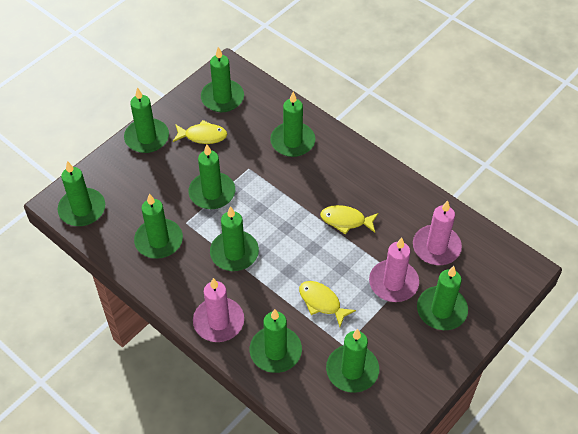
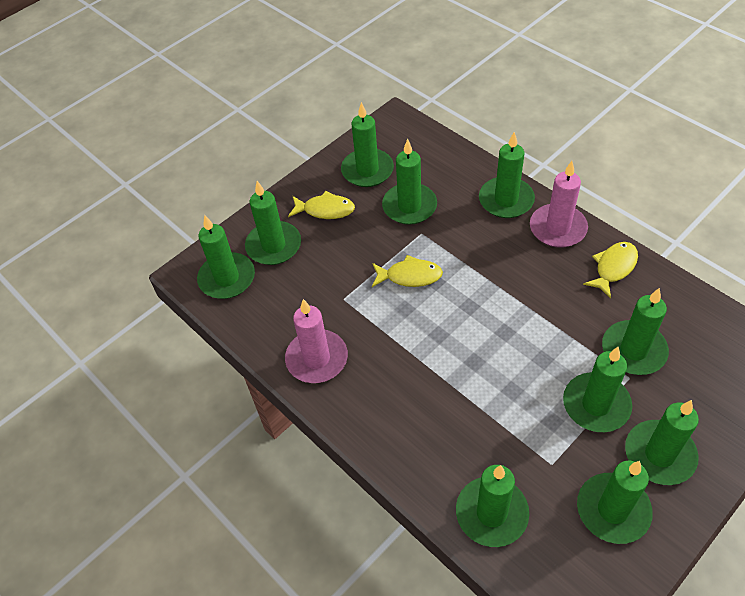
pink candle: 3 -> 2

